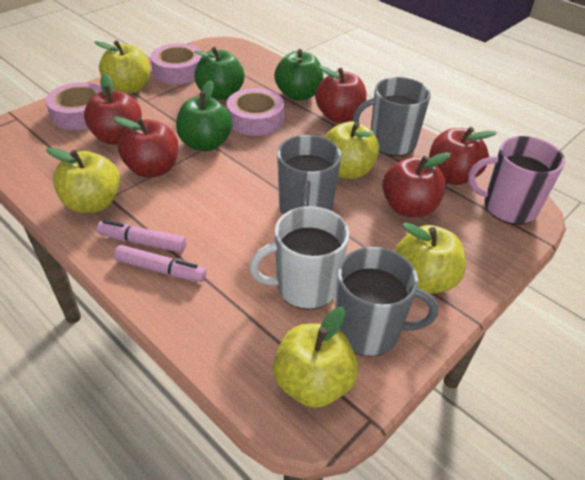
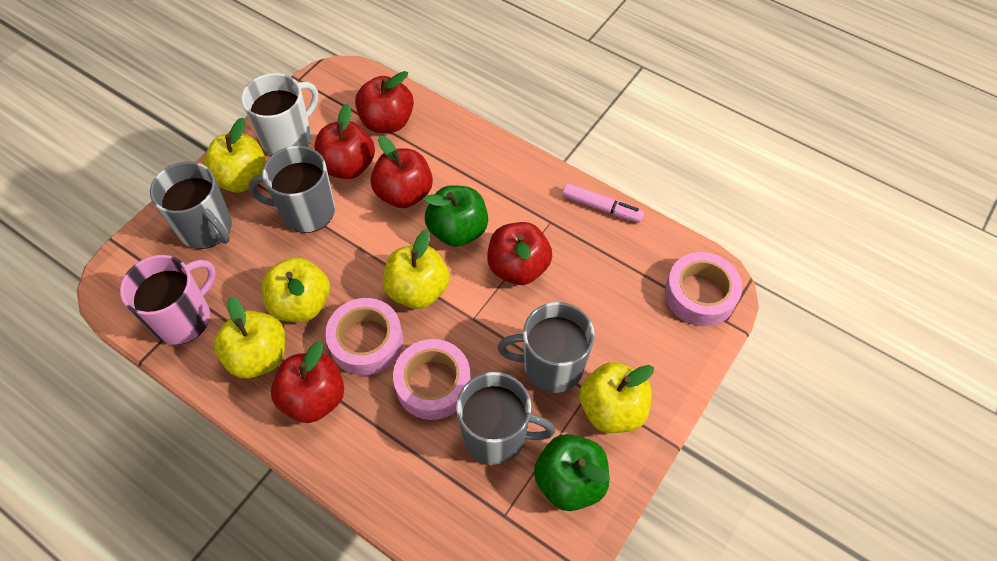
green apple: 3 -> 2
grey mug: 3 -> 4
pink marker: 2 -> 1

